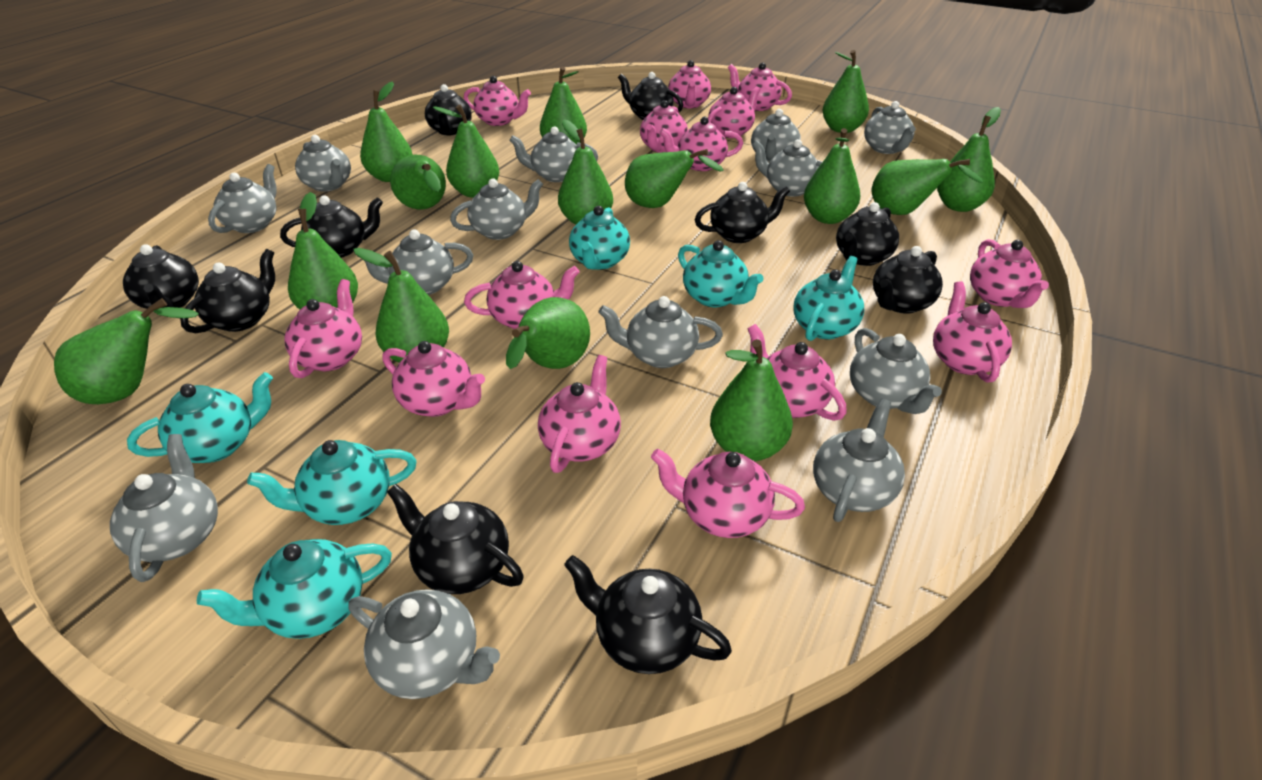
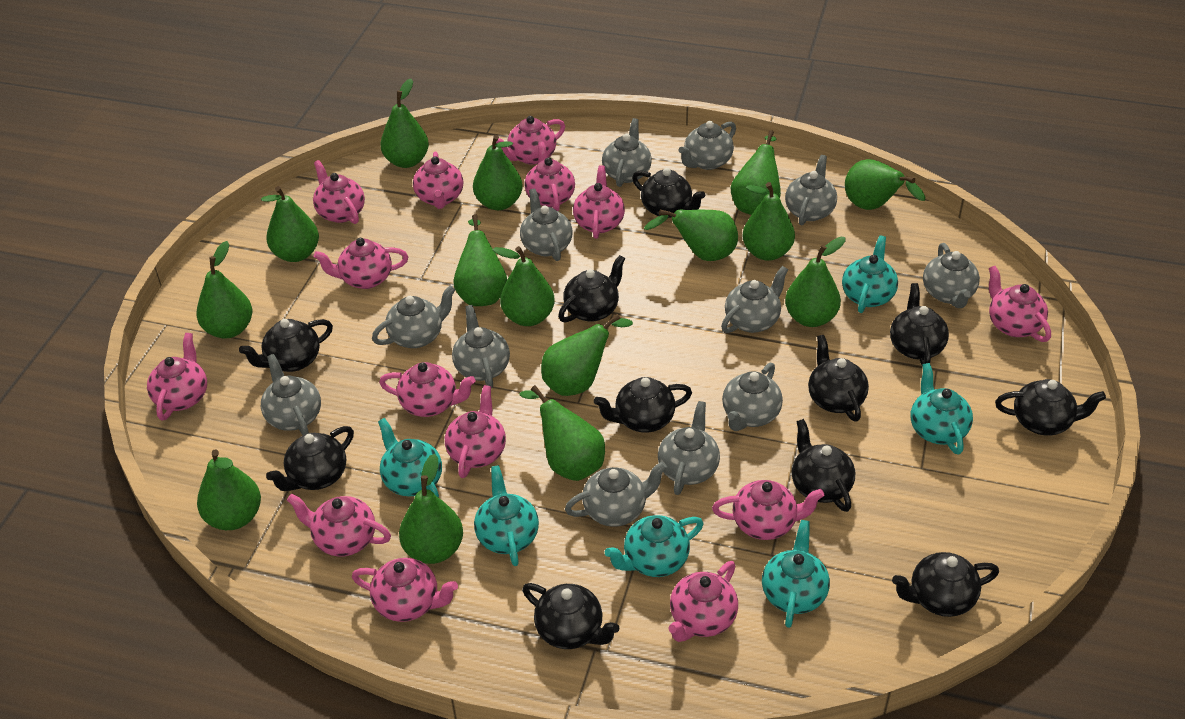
black teapot: 10 -> 11
grey teapot: 13 -> 12

